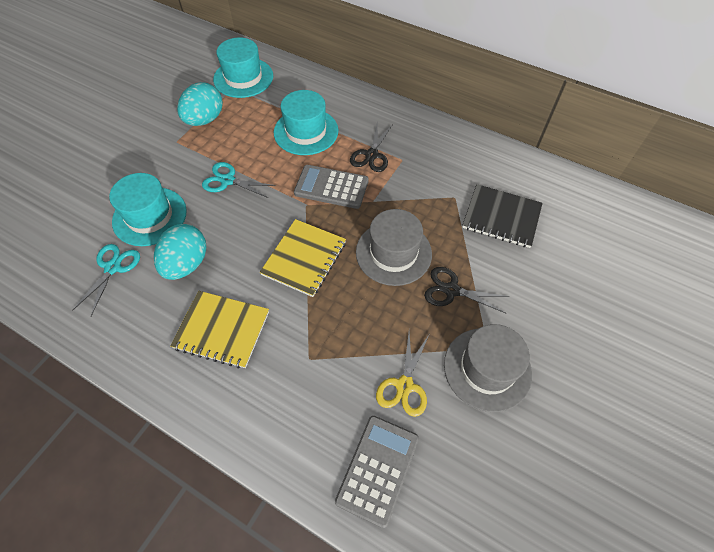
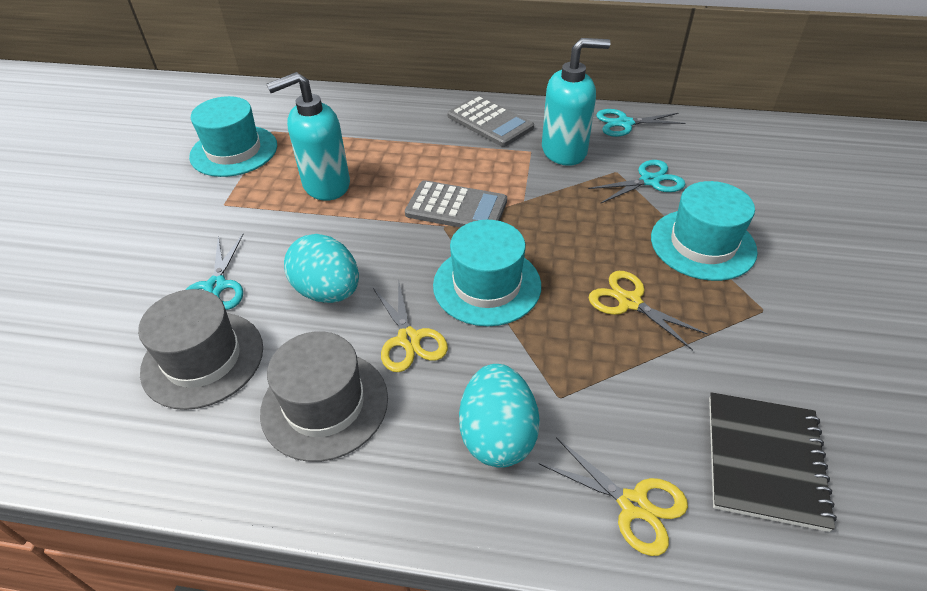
black scissors: 2 -> 0
turquoise scissors: 2 -> 3
turquoise soap dispenser: 0 -> 2
yellow notebook: 2 -> 0
yellow scissors: 1 -> 3

